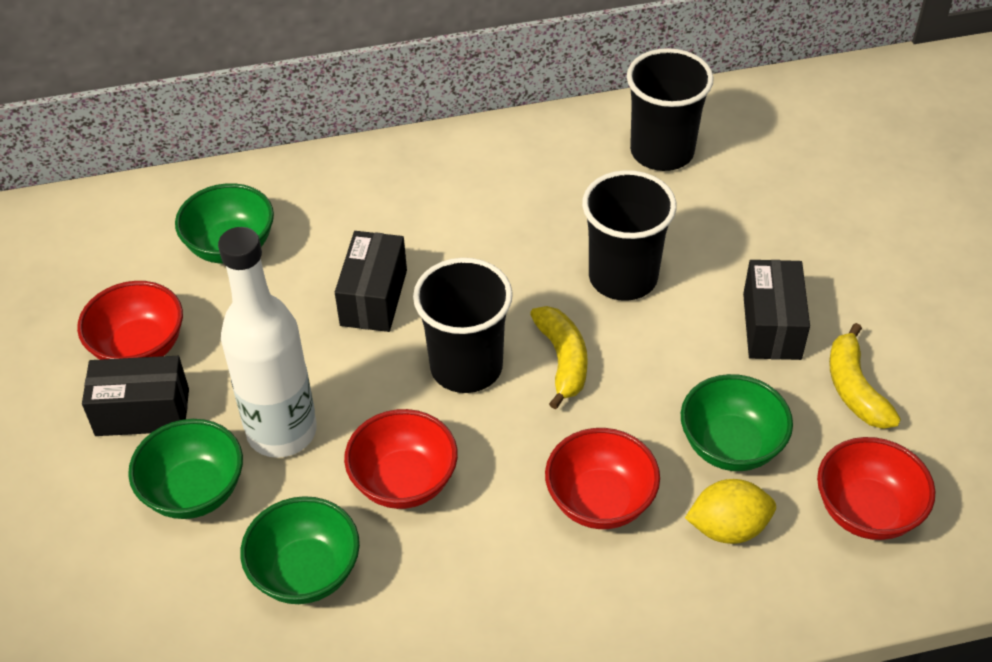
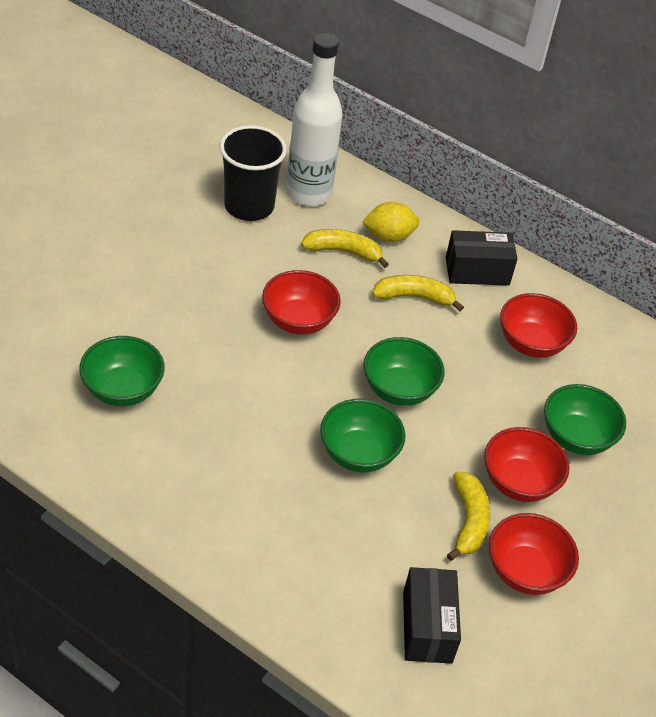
black box: 3 -> 2
black cup: 3 -> 1
yellow banana: 2 -> 3

